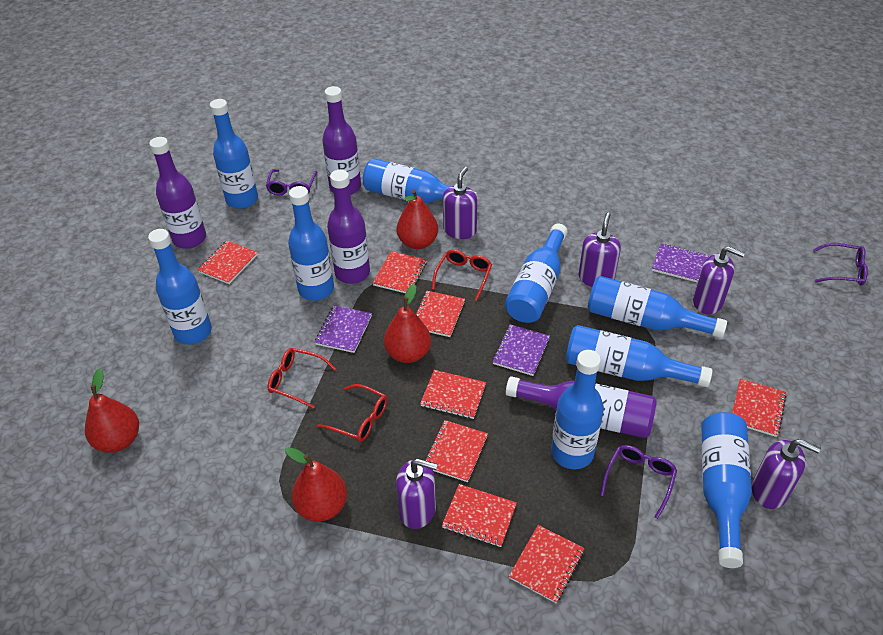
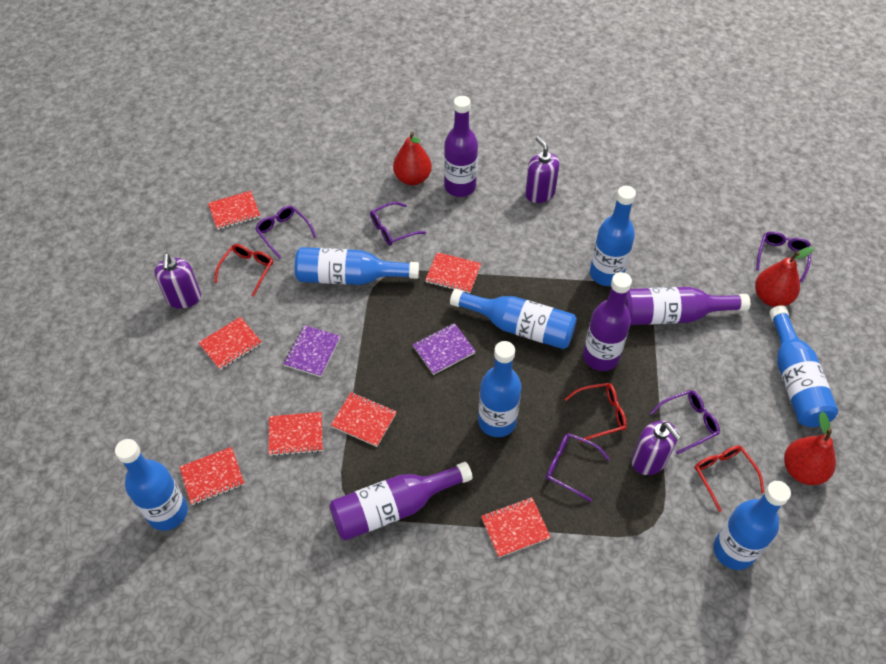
blue bottle: 9 -> 7
purple glasses: 3 -> 5
purple notebook: 3 -> 2
purple soap dispenser: 5 -> 3
red notebook: 8 -> 7
red pear: 4 -> 3

